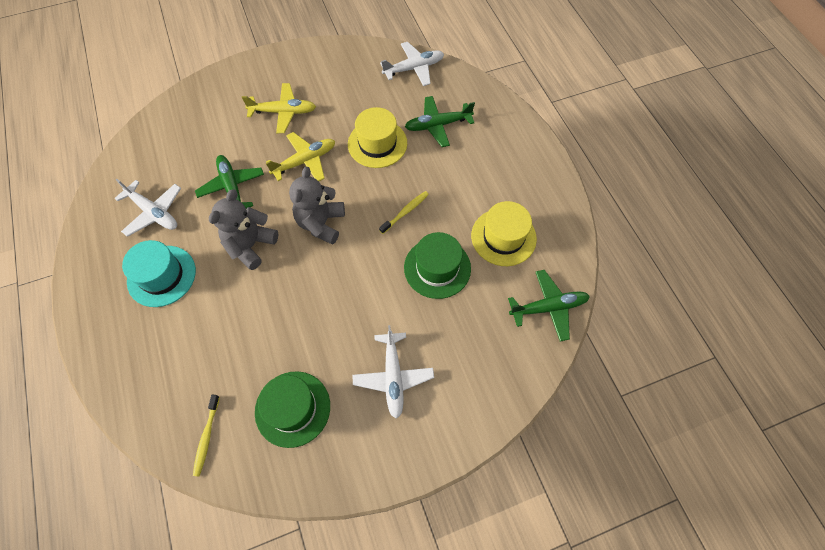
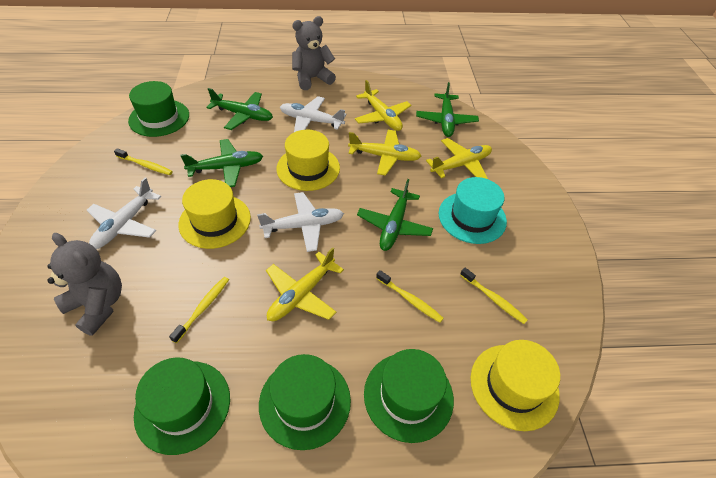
green hat: 2 -> 4
green plane: 3 -> 4
yellow hat: 2 -> 3
yellow plane: 2 -> 4
yellow toothbrush: 2 -> 4

